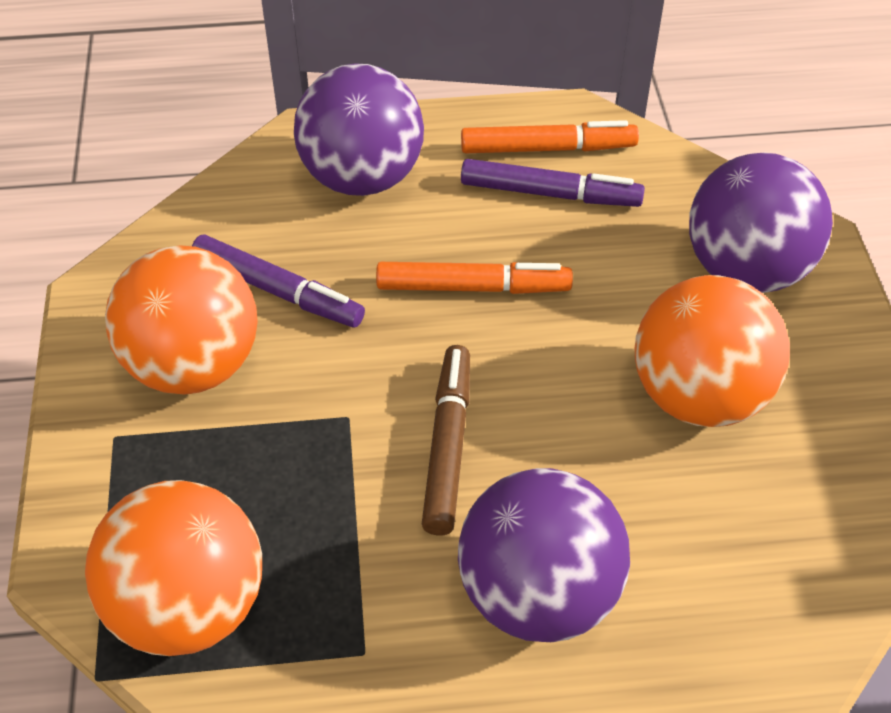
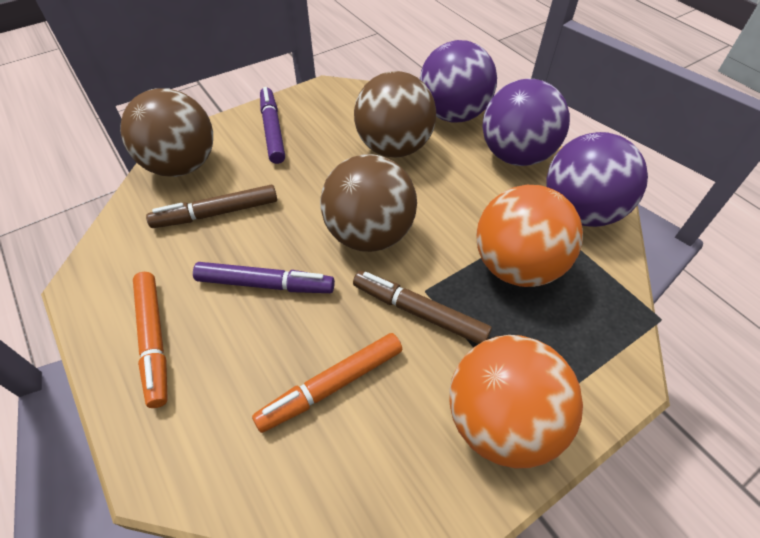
brown ball: 0 -> 3
brown marker: 1 -> 2
orange ball: 3 -> 2

